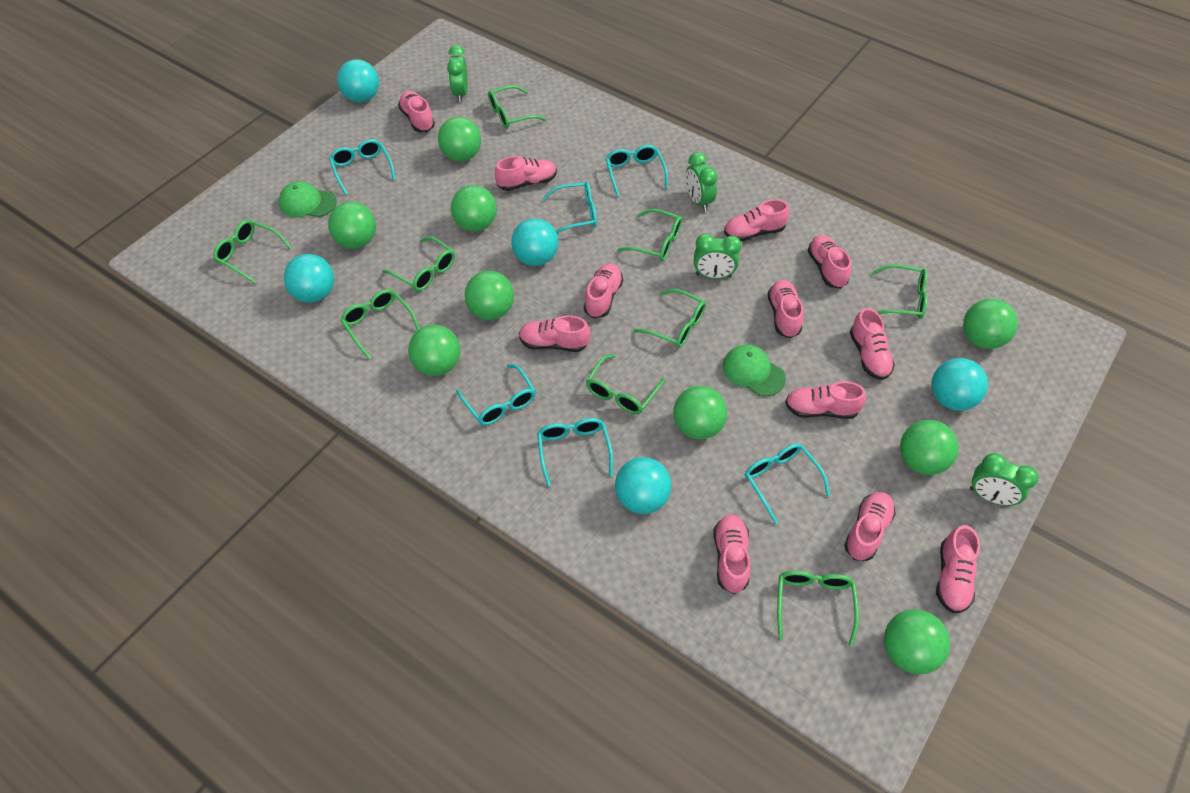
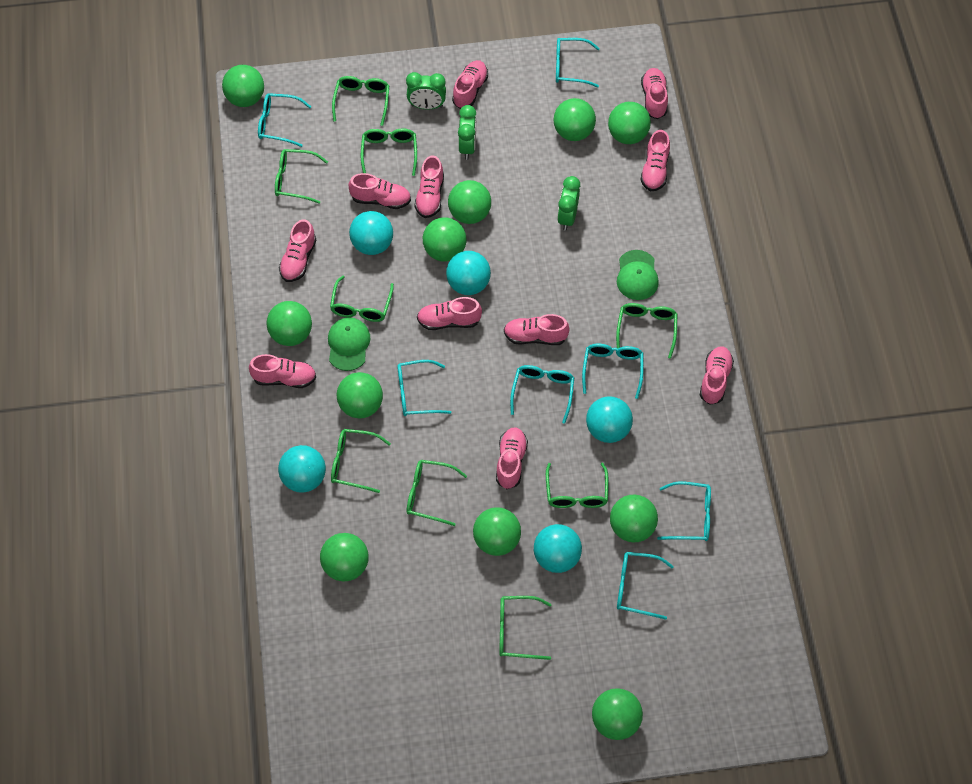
green ball: 9 -> 11
green clock: 4 -> 3
pink shoe: 12 -> 11
turquoise glasses: 6 -> 7

